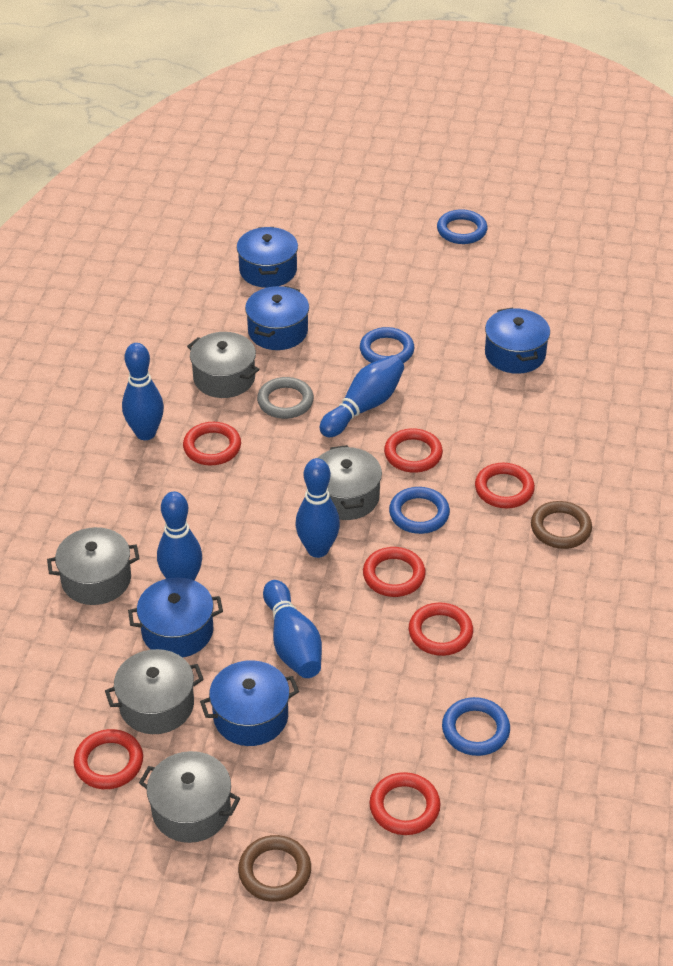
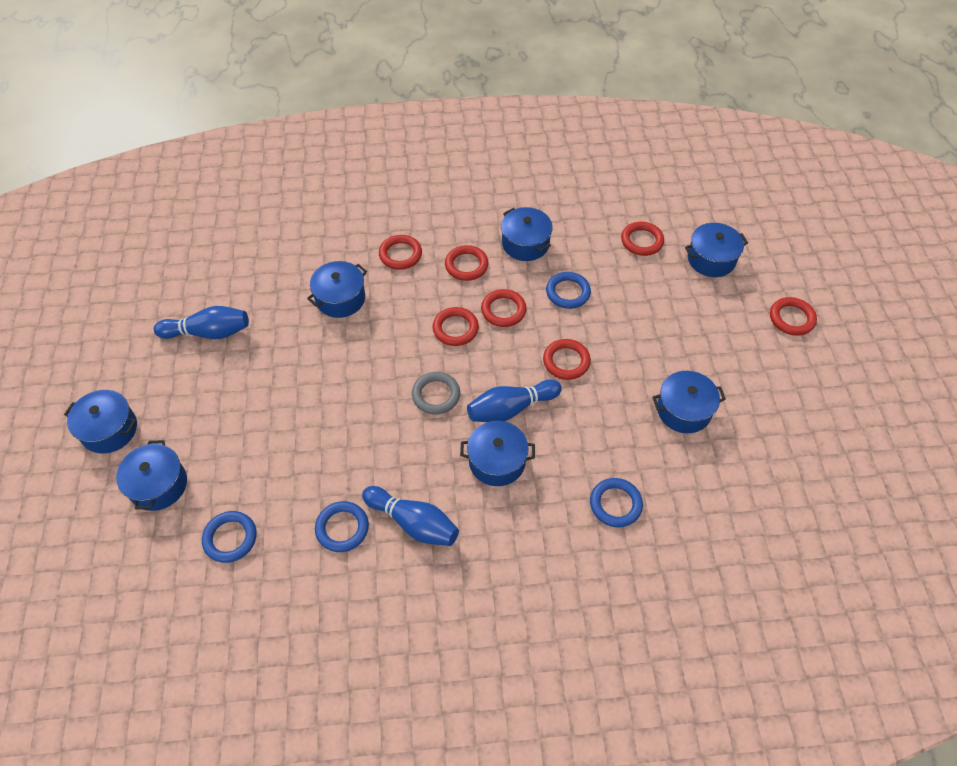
blue bowling pin: 5 -> 3
blue pot: 5 -> 7
brown ring: 2 -> 0
grey pot: 5 -> 0

